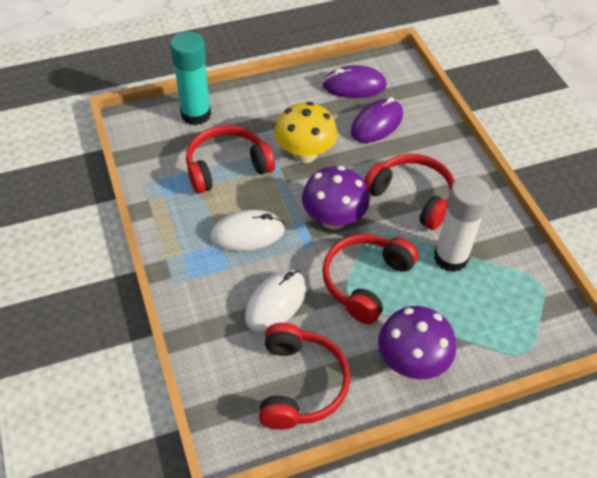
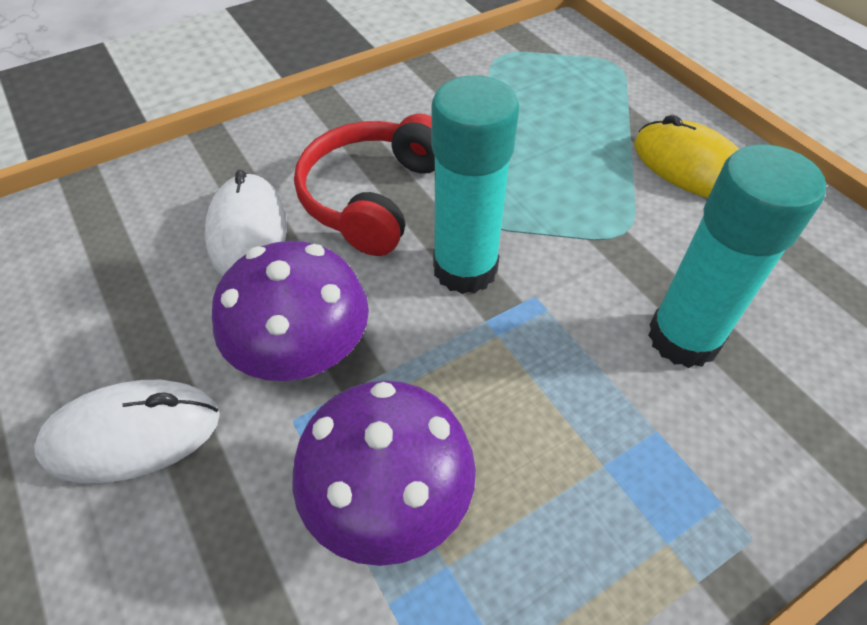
purple mouse: 2 -> 0
red headphones: 4 -> 1
turquoise glue stick: 1 -> 2
white glue stick: 1 -> 0
yellow mouse: 0 -> 1
yellow mushroom: 1 -> 0

